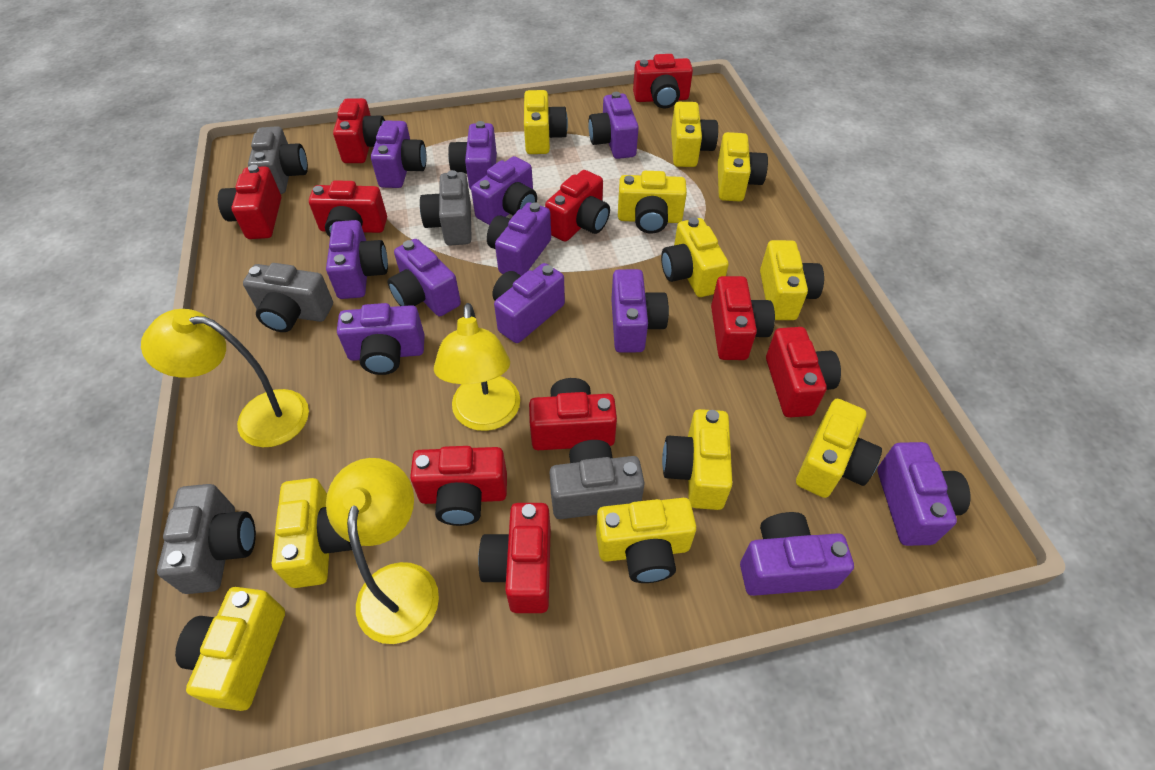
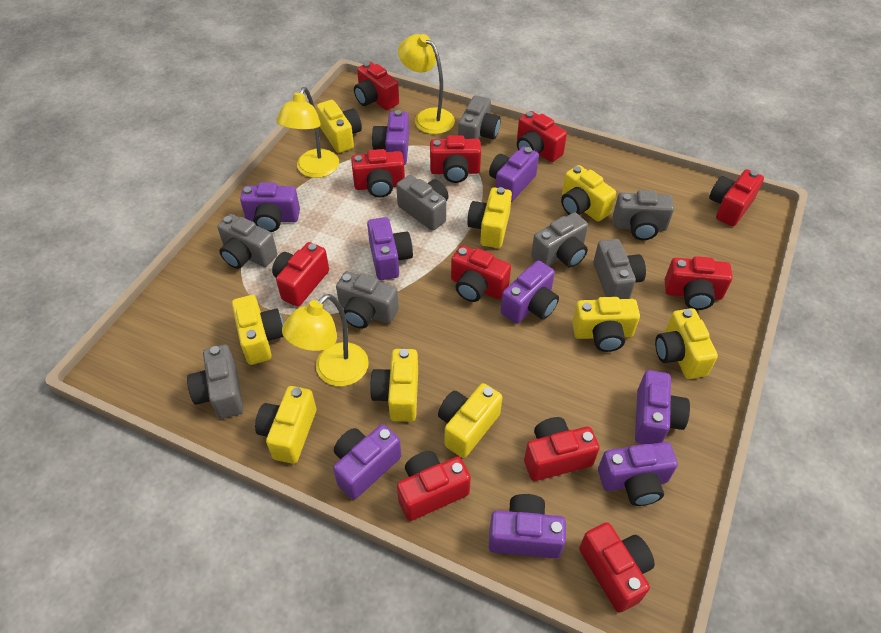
grey camera: 5 -> 8
purple camera: 12 -> 9
red camera: 10 -> 11
yellow camera: 11 -> 9

